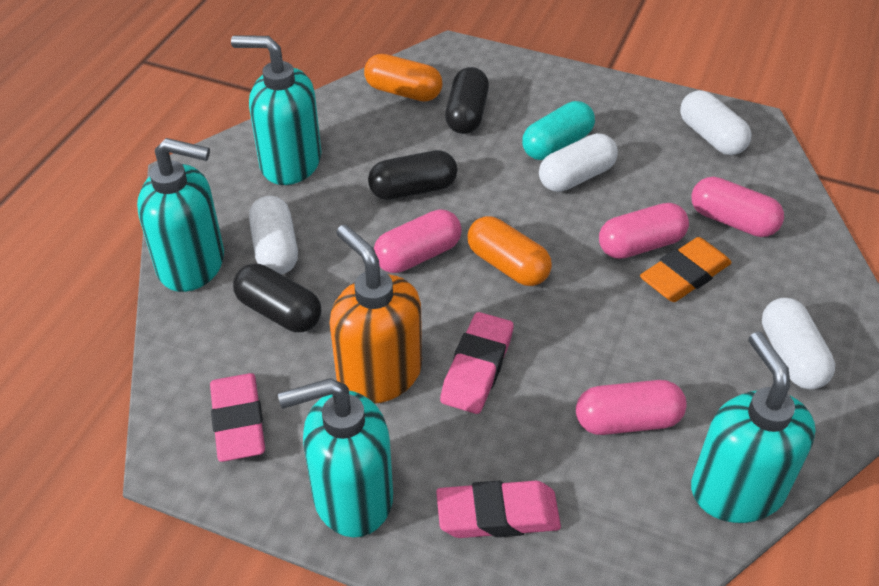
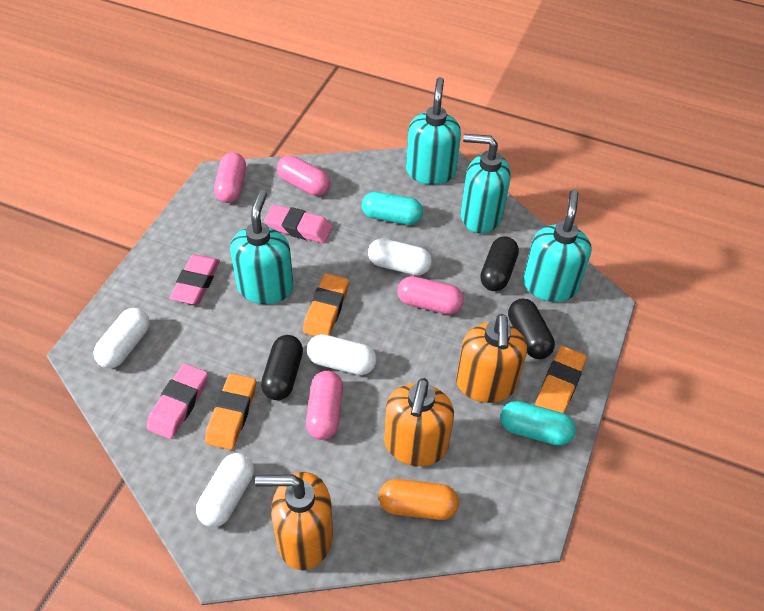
orange capsule: 2 -> 1
orange eraser: 1 -> 3
orange soap dispenser: 1 -> 3
turquoise capsule: 1 -> 2

